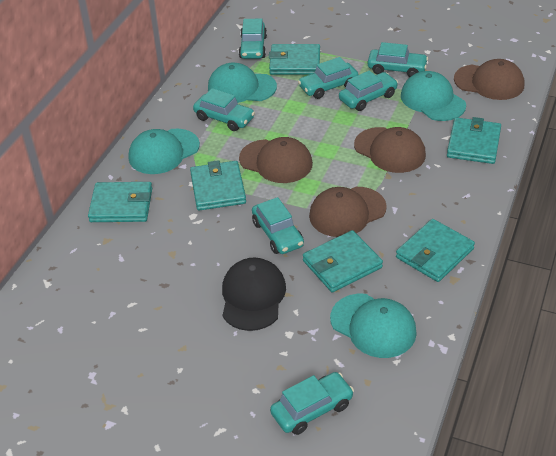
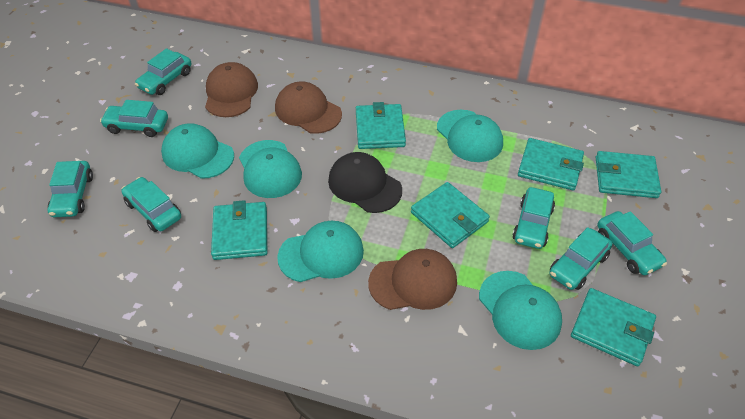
brown cap: 4 -> 3
turquoise cap: 4 -> 5

